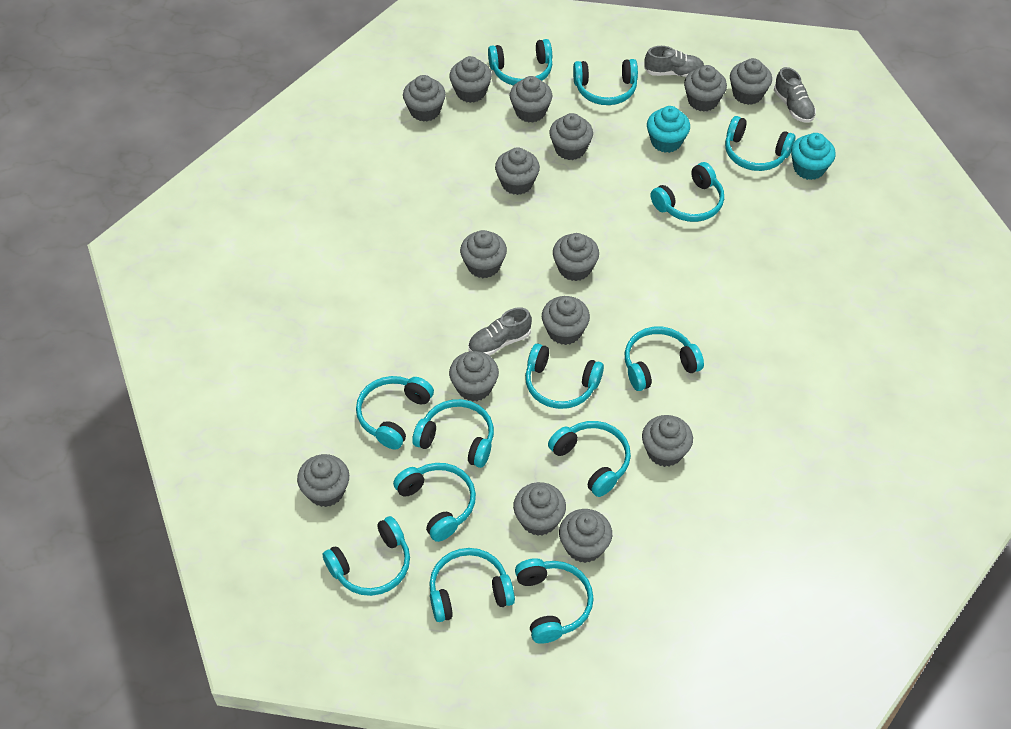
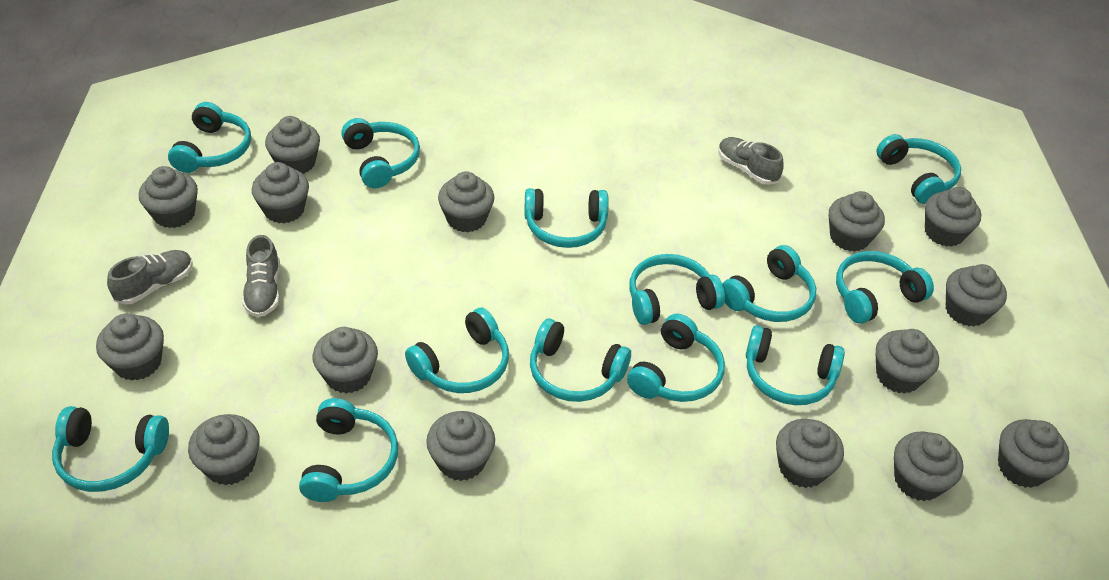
turquoise cupcake: 2 -> 0

